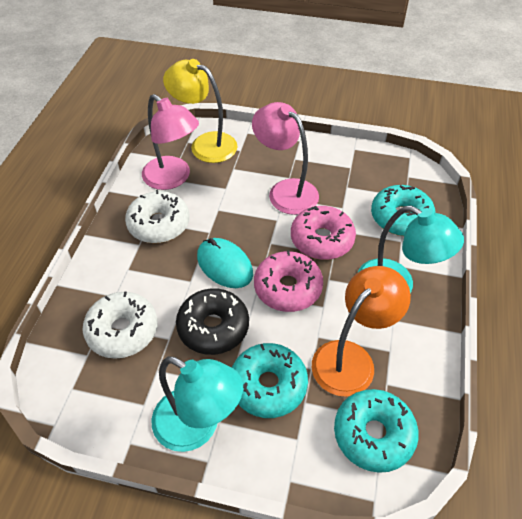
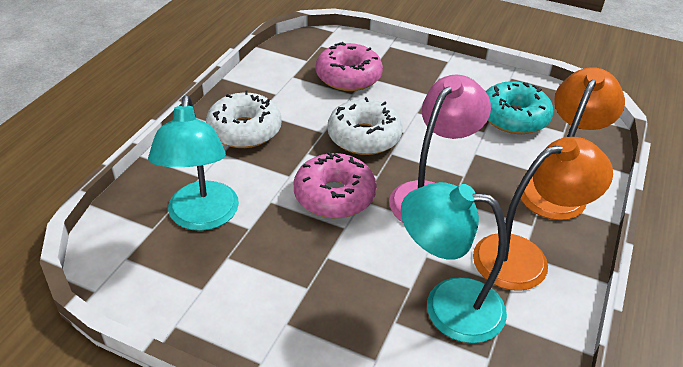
black donut: 1 -> 0
orange lamp: 1 -> 2
pink lamp: 2 -> 1
turquoise donut: 3 -> 1
turquoise mouse: 1 -> 0
yellow lamp: 1 -> 0

